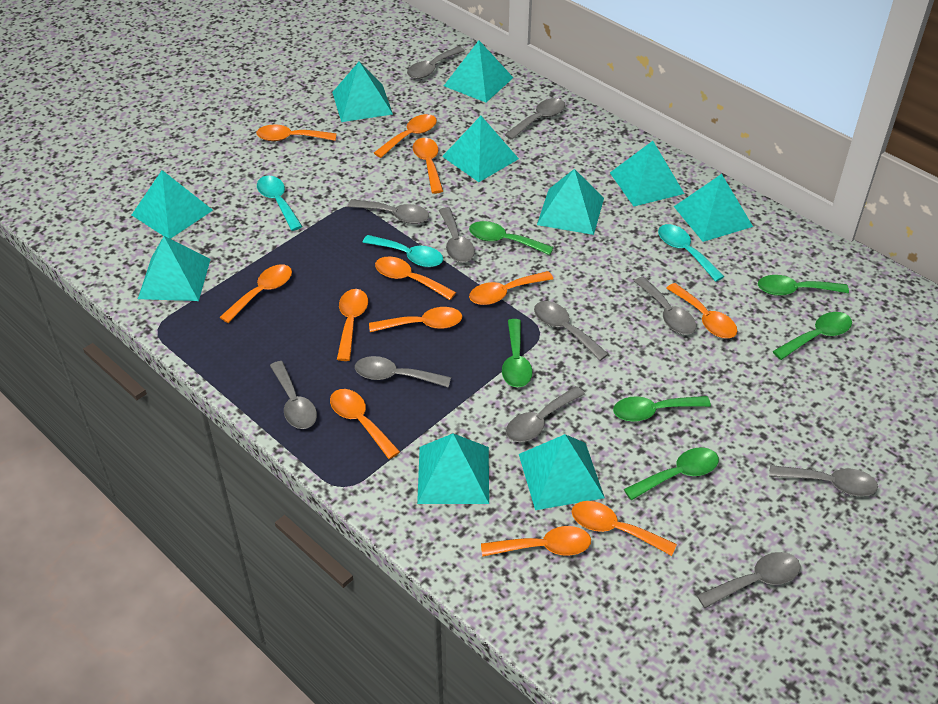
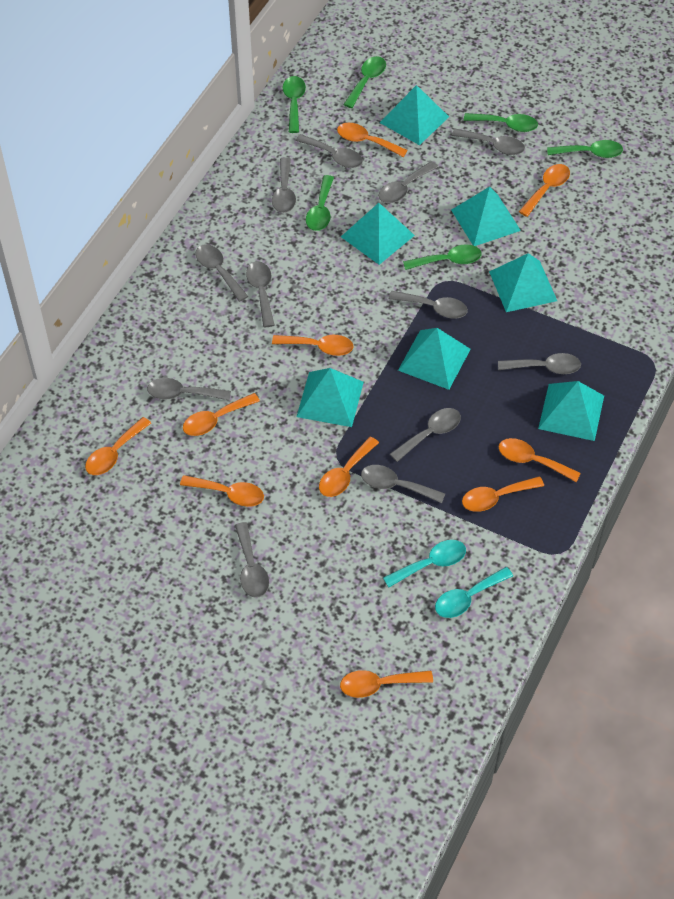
grey spoon: 11 -> 12
orange spoon: 12 -> 10
turquoise pyramid: 10 -> 7
turquoise spoon: 3 -> 2

